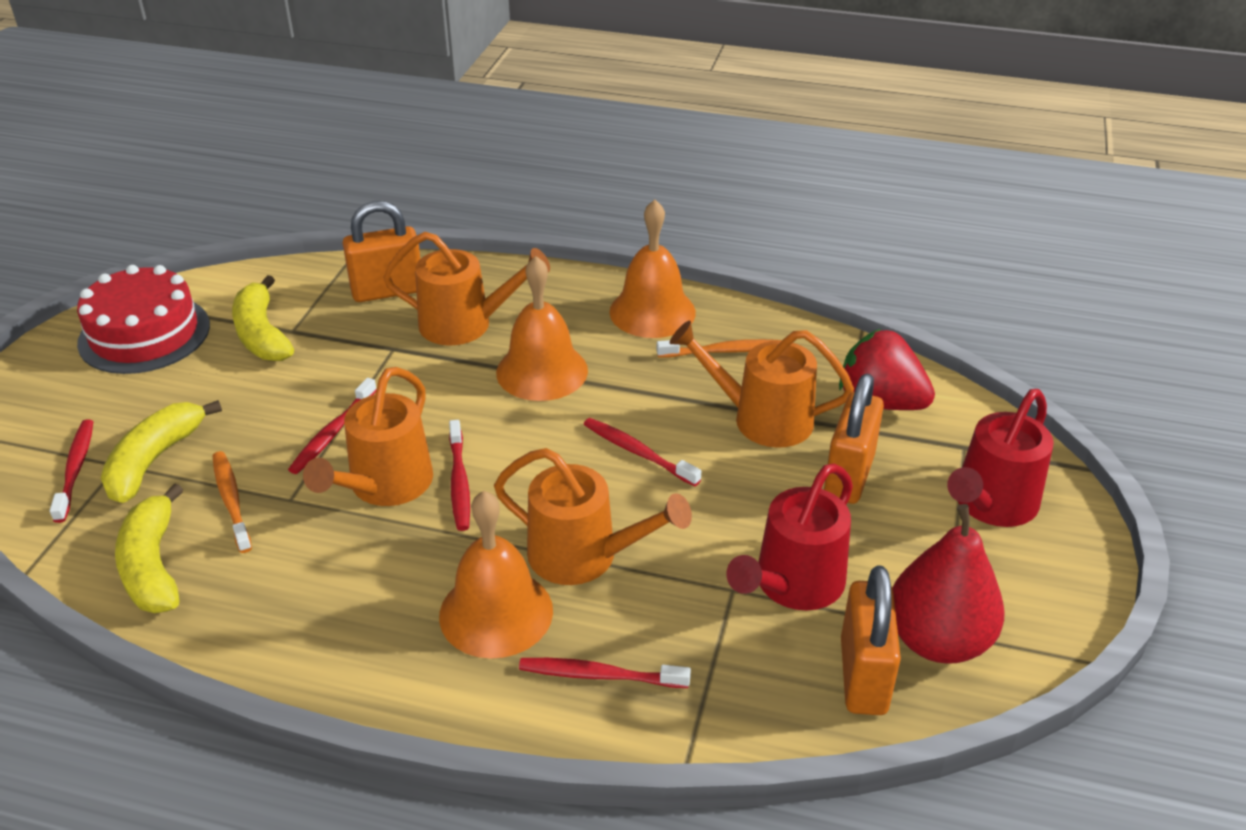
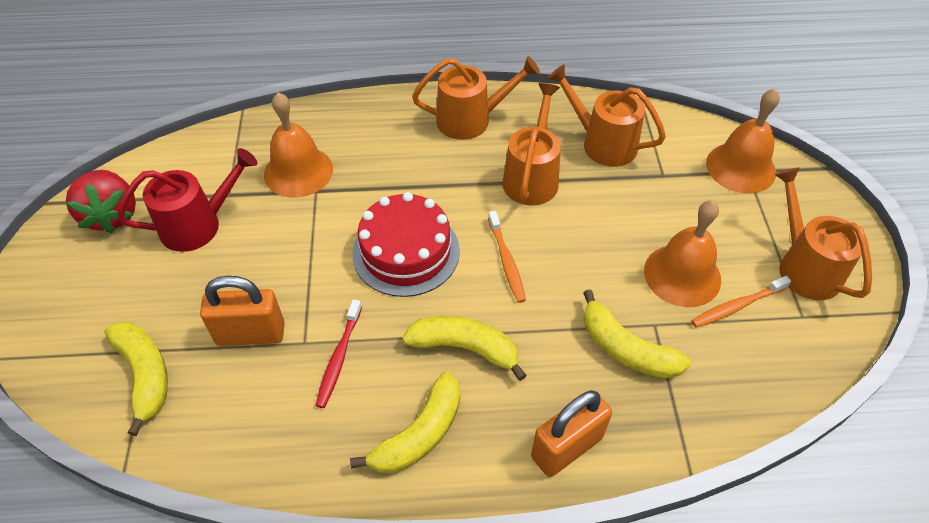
orange padlock: 3 -> 2
red pear: 1 -> 0
red toothbrush: 5 -> 1
red watering can: 2 -> 1
yellow banana: 3 -> 4

